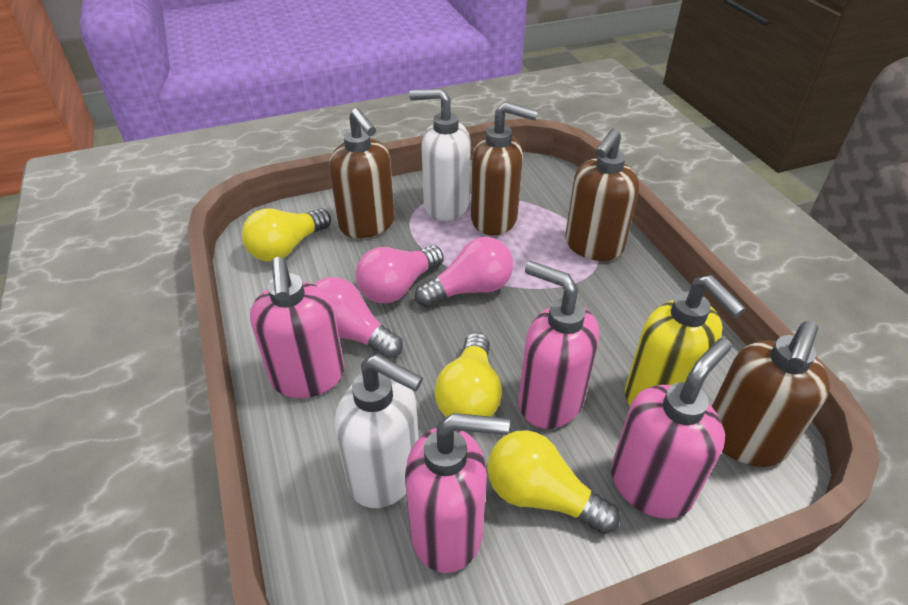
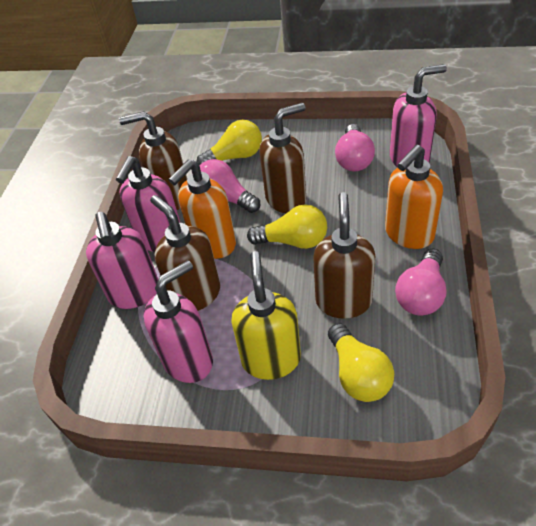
orange soap dispenser: 0 -> 2
white soap dispenser: 2 -> 0

